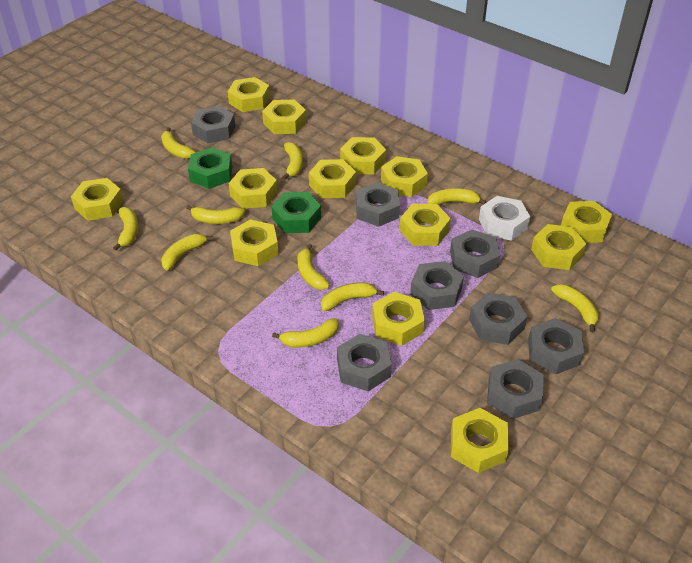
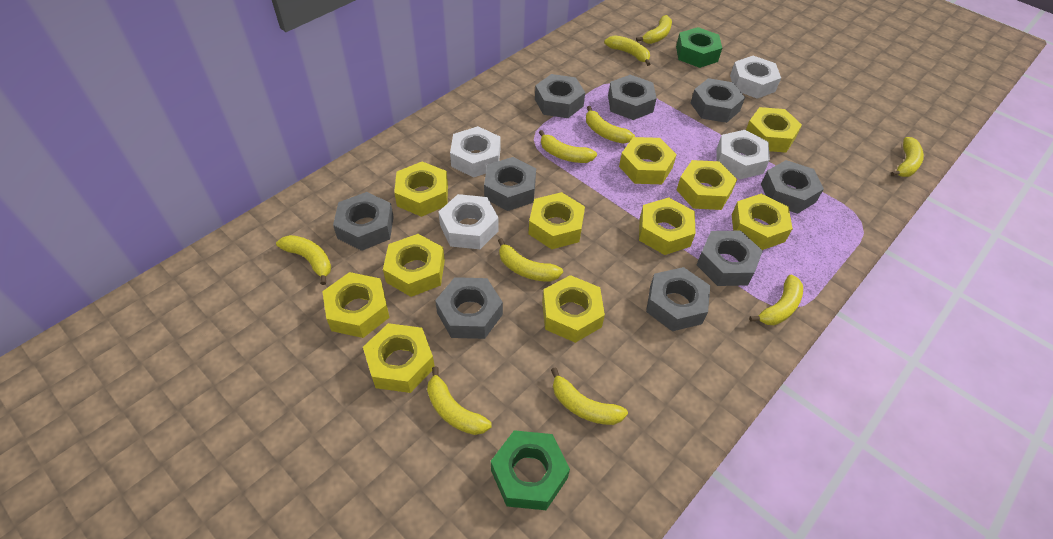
grey nut: 8 -> 9
white nut: 1 -> 4
yellow nut: 13 -> 11

